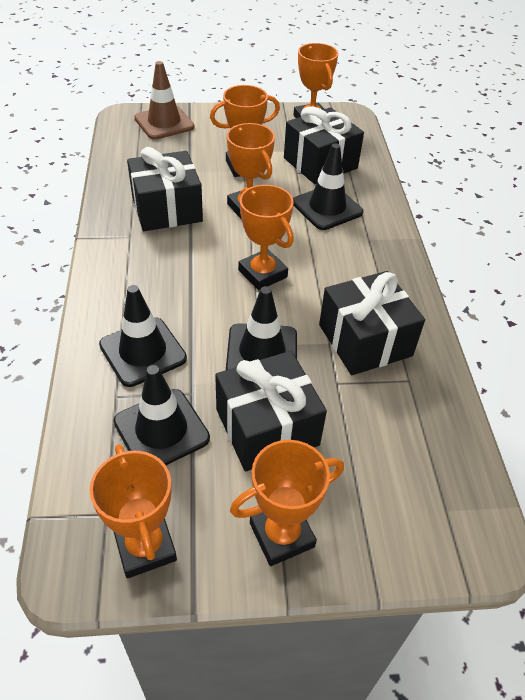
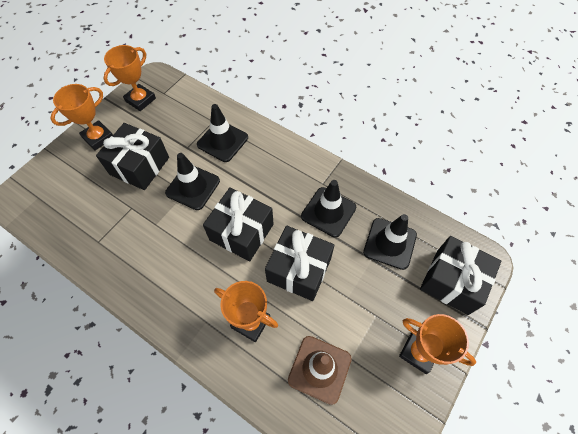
orange trophy: 6 -> 4

